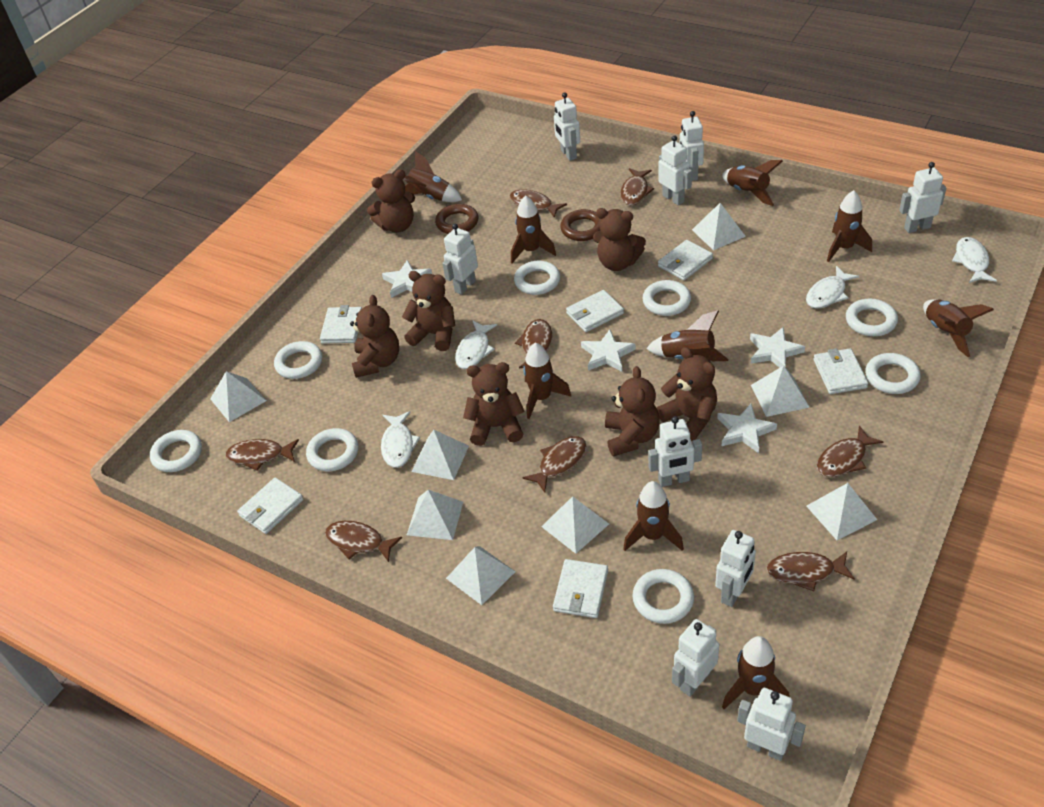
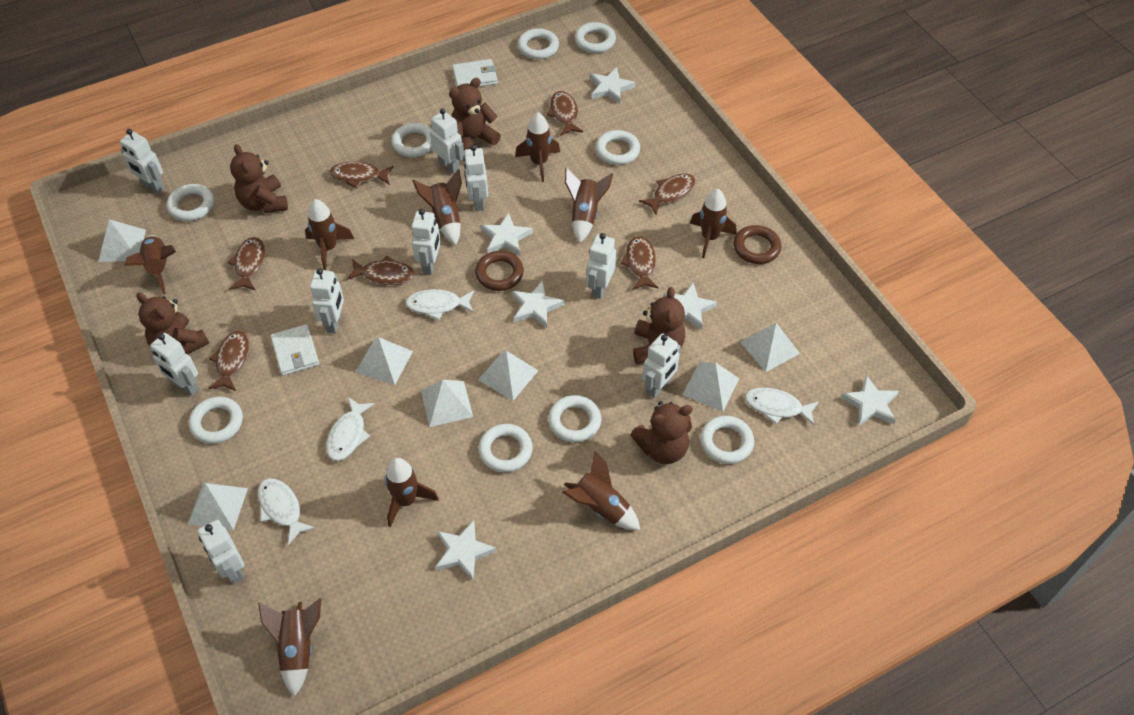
brown fish: 8 -> 7
brown teddy bear: 7 -> 5
white pyramid: 8 -> 7
white ring: 8 -> 9
white star: 4 -> 6
white wallet: 6 -> 2

